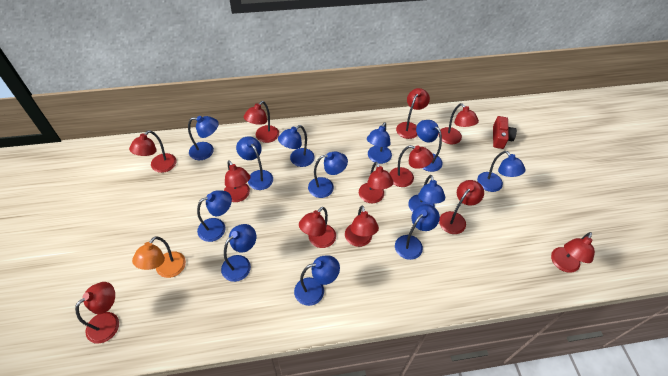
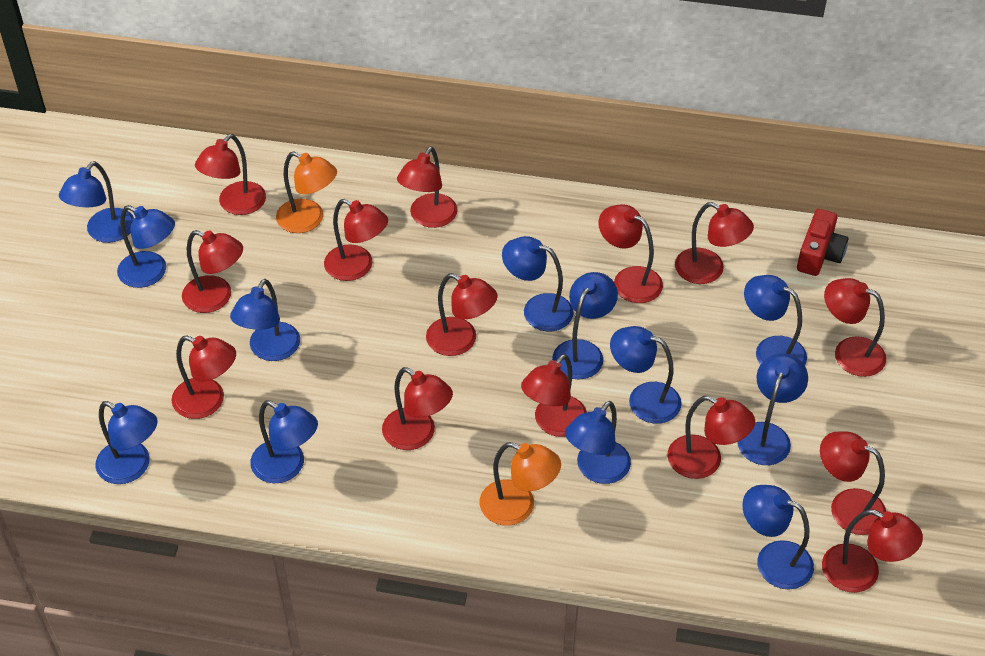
orange lamp: 1 -> 2
red lamp: 12 -> 14

